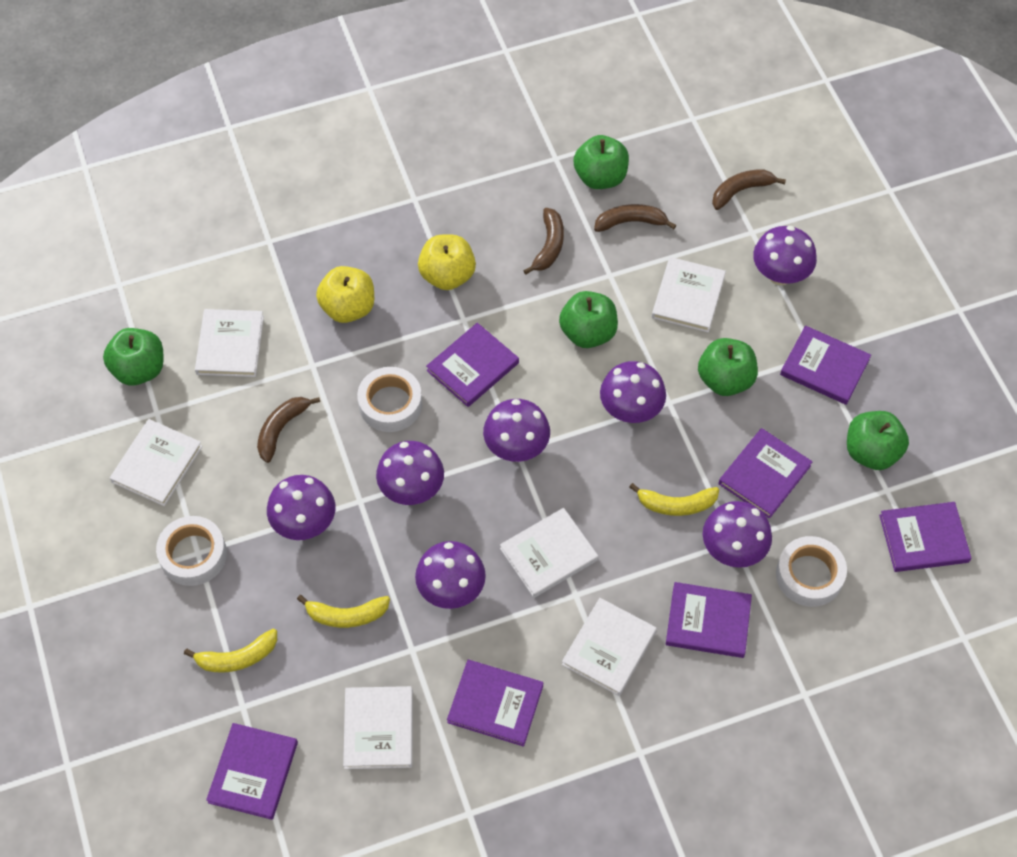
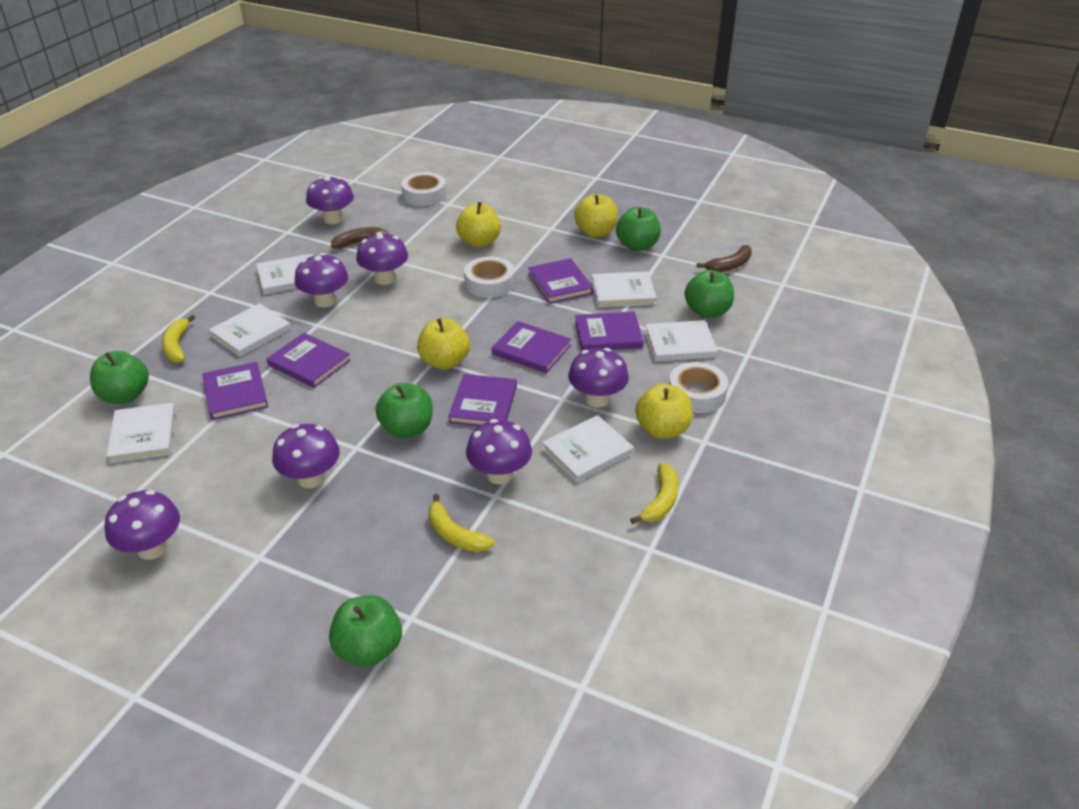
brown banana: 4 -> 2
purple book: 7 -> 6
yellow apple: 2 -> 4

